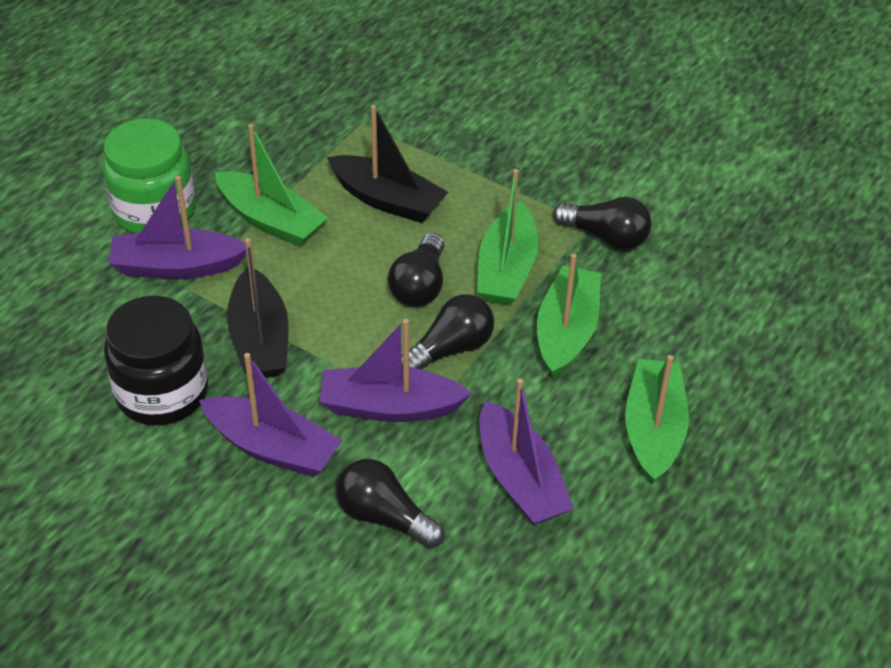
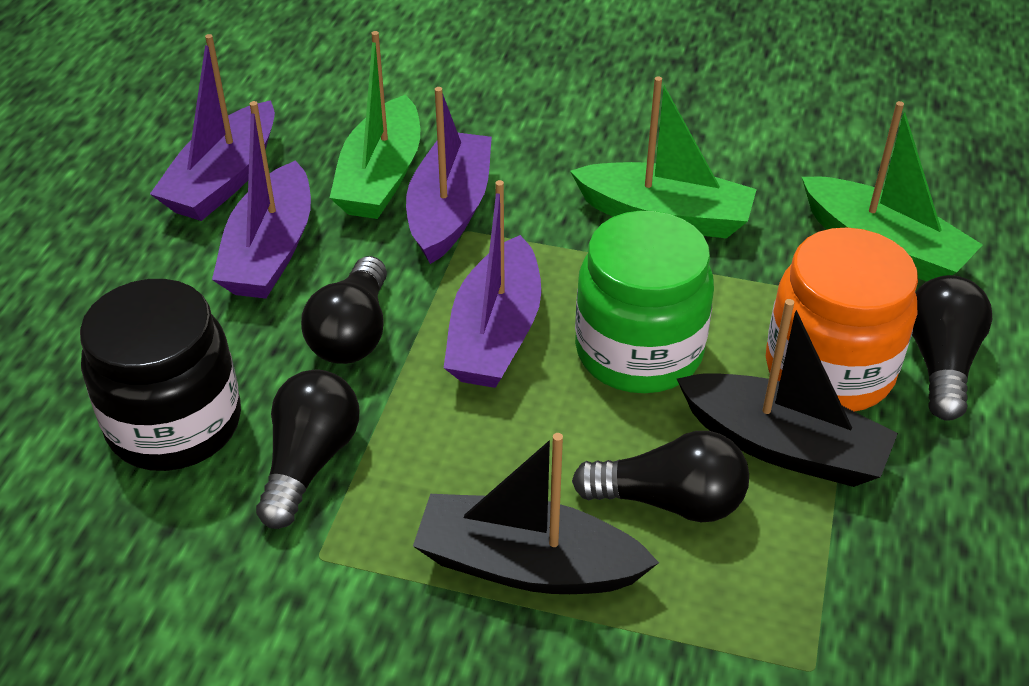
green boat: 4 -> 3
orange jar: 0 -> 1

